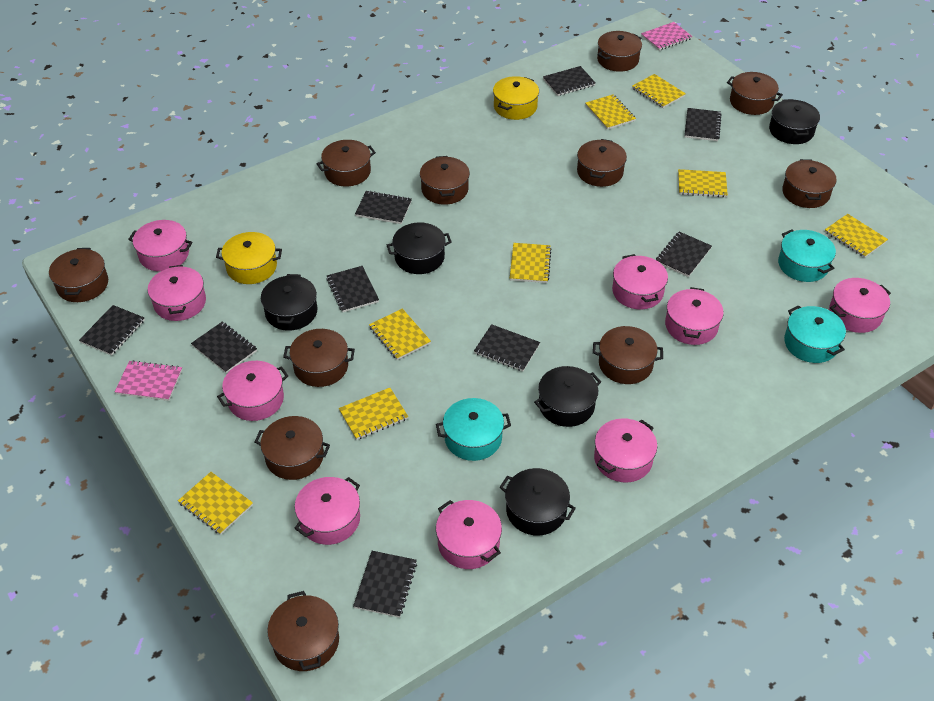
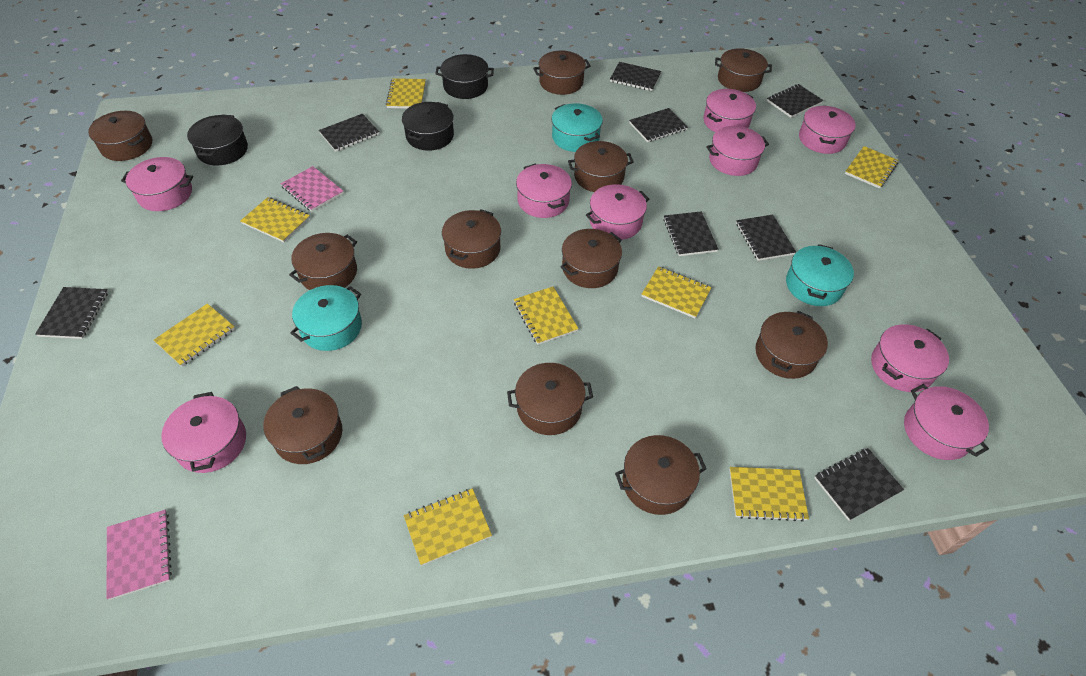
black notebook: 9 -> 8
black pot: 5 -> 3
yellow pot: 2 -> 0

